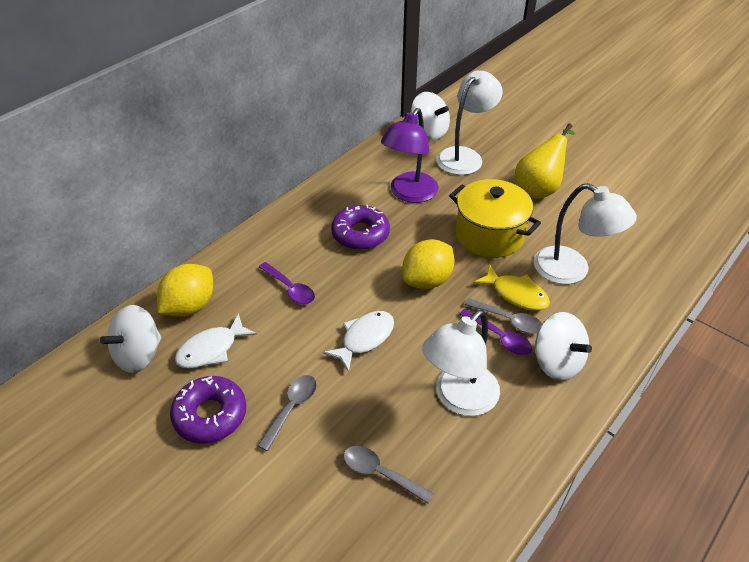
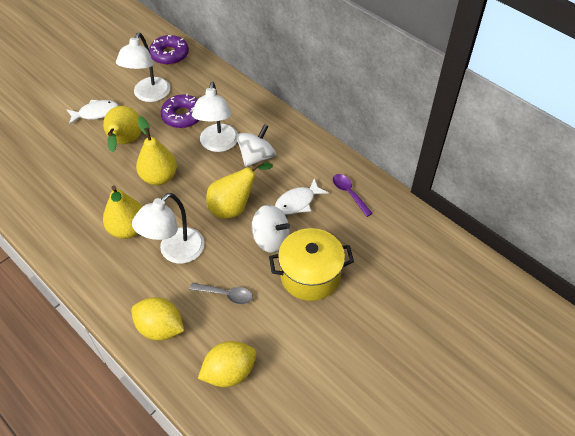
grey spoon: 3 -> 1
purple lamp: 1 -> 0
purple spoon: 2 -> 1
white spinning top: 3 -> 2
yellow fish: 1 -> 0
yellow pear: 1 -> 4

